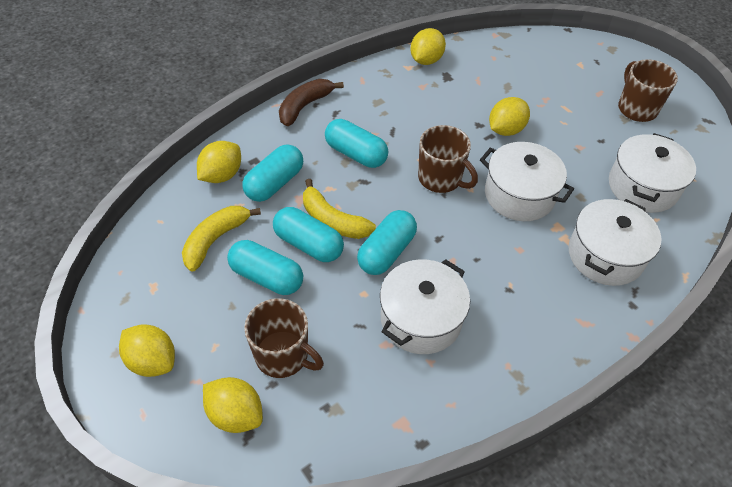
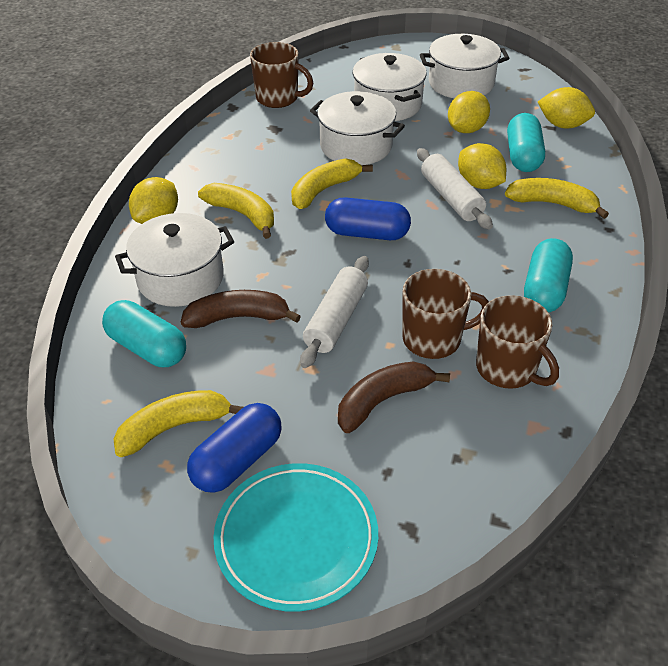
blue capsule: 0 -> 2
brown banana: 1 -> 2
turquoise capsule: 5 -> 3
turquoise plate: 0 -> 1
white rolling pin: 0 -> 2
yellow banana: 2 -> 4
yellow lemon: 5 -> 4

